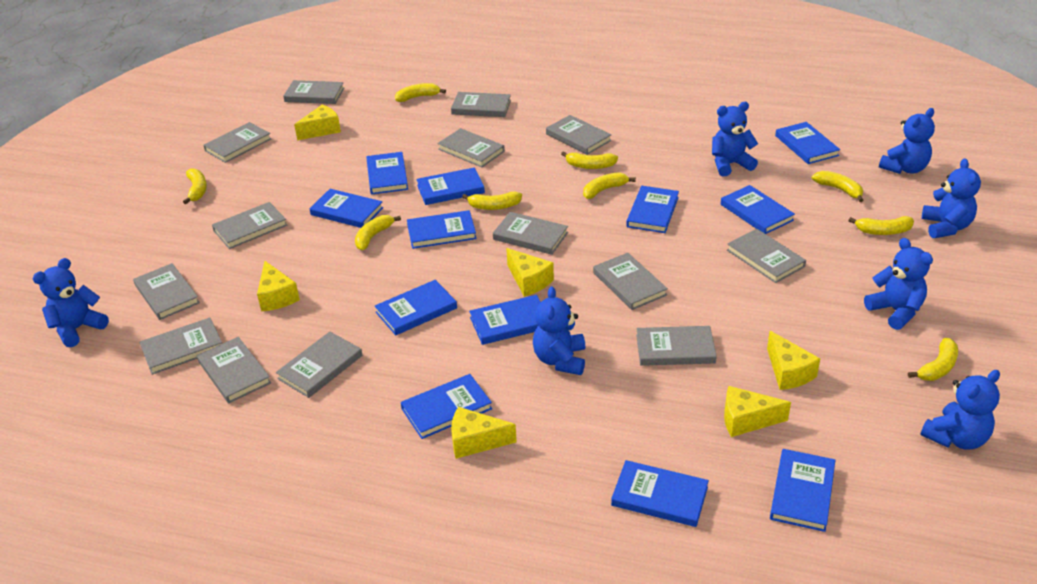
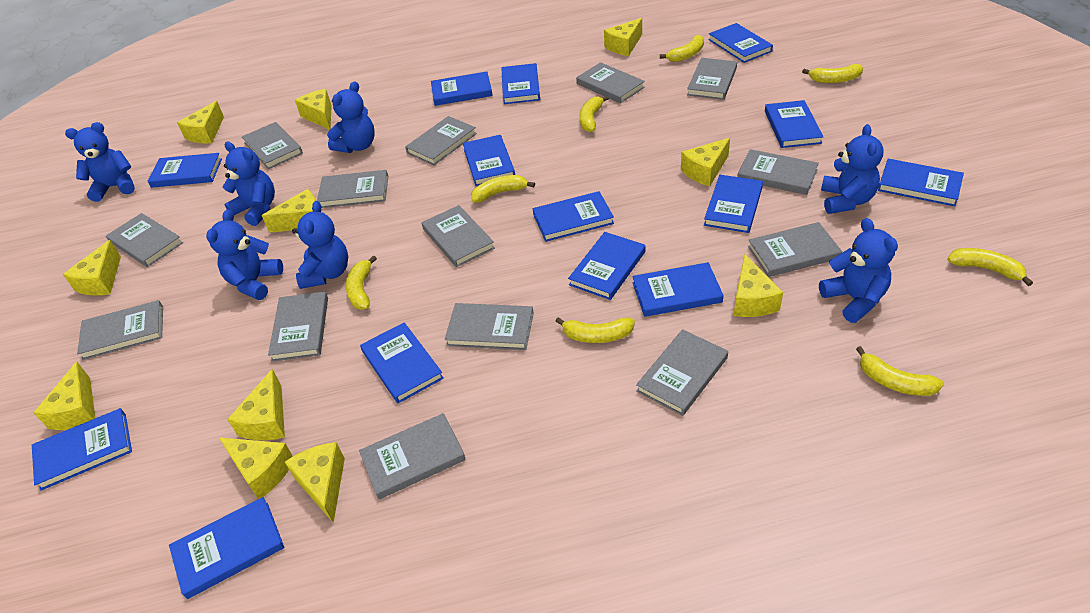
blue book: 12 -> 14
yellow banana: 9 -> 8
yellow cheese: 6 -> 11

